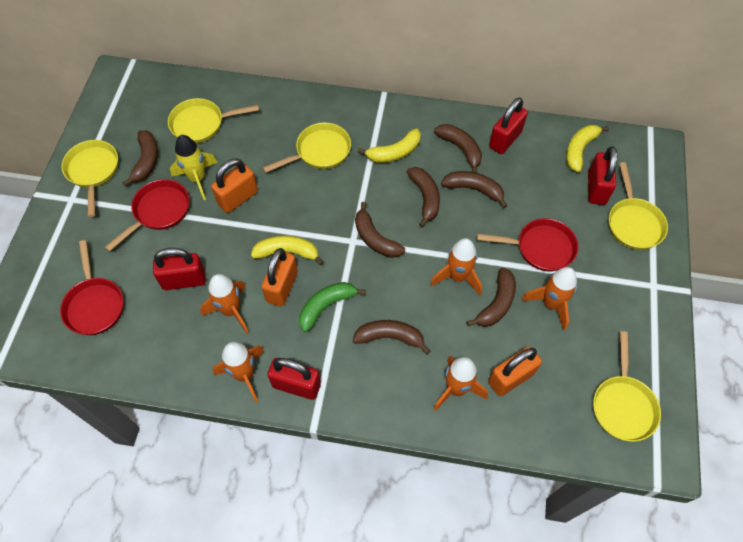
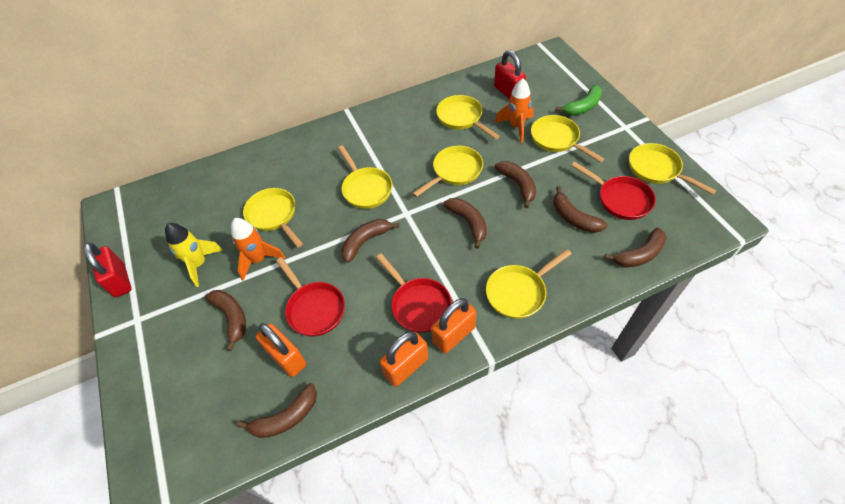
orange rocket: 5 -> 2
red padlock: 4 -> 2
yellow banana: 3 -> 0
yellow pan: 5 -> 7

